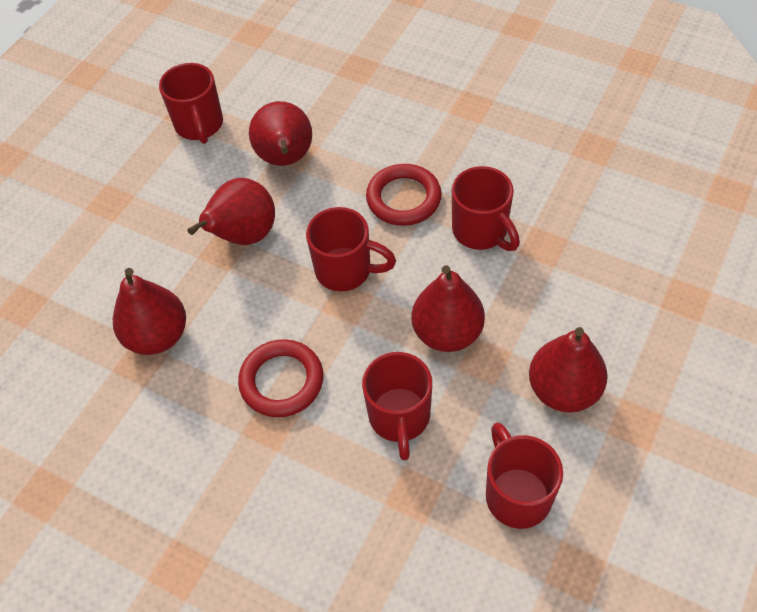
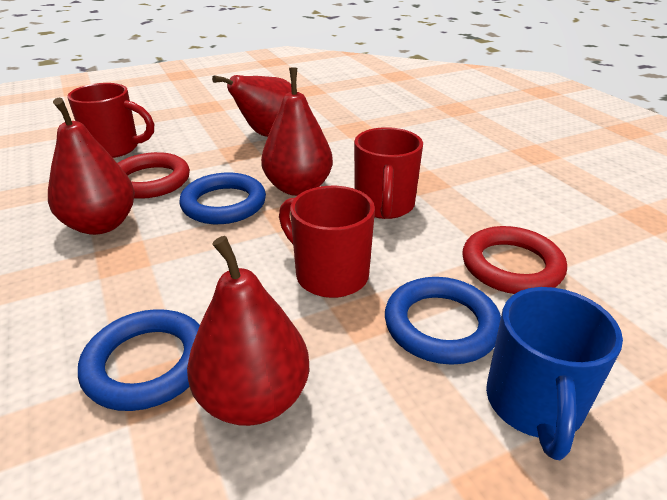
blue mug: 0 -> 1
blue ring: 0 -> 3
red mug: 5 -> 3
red pear: 5 -> 4

